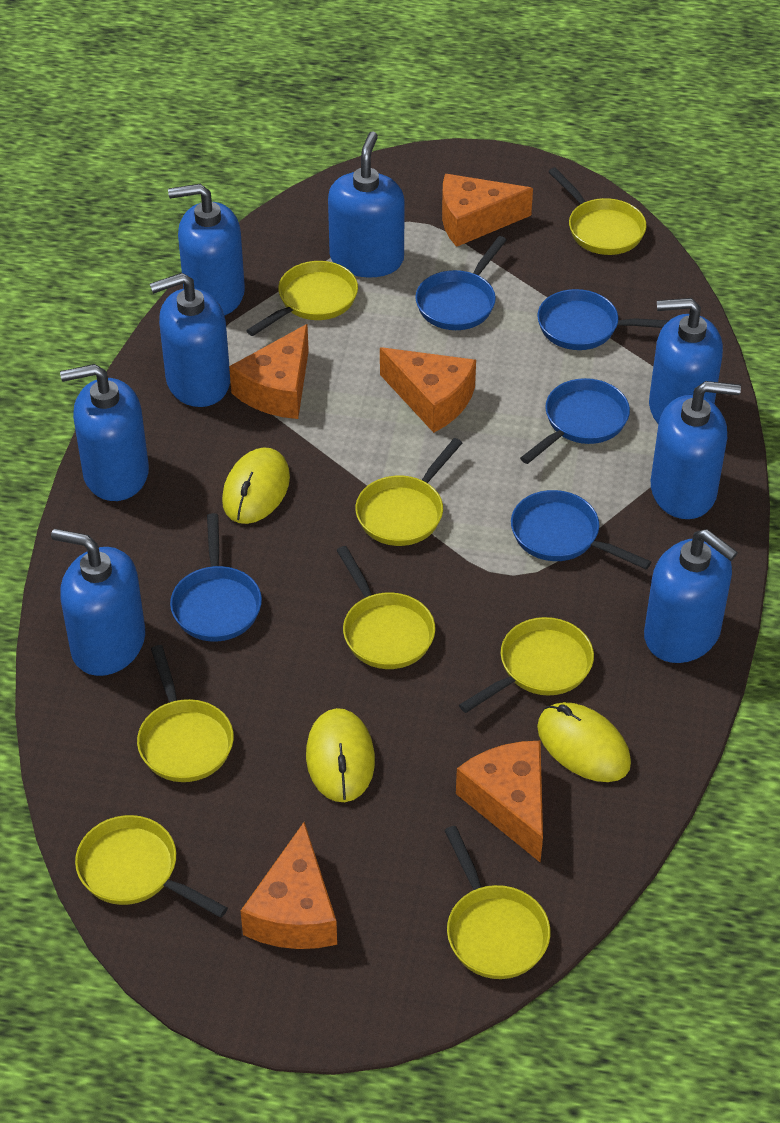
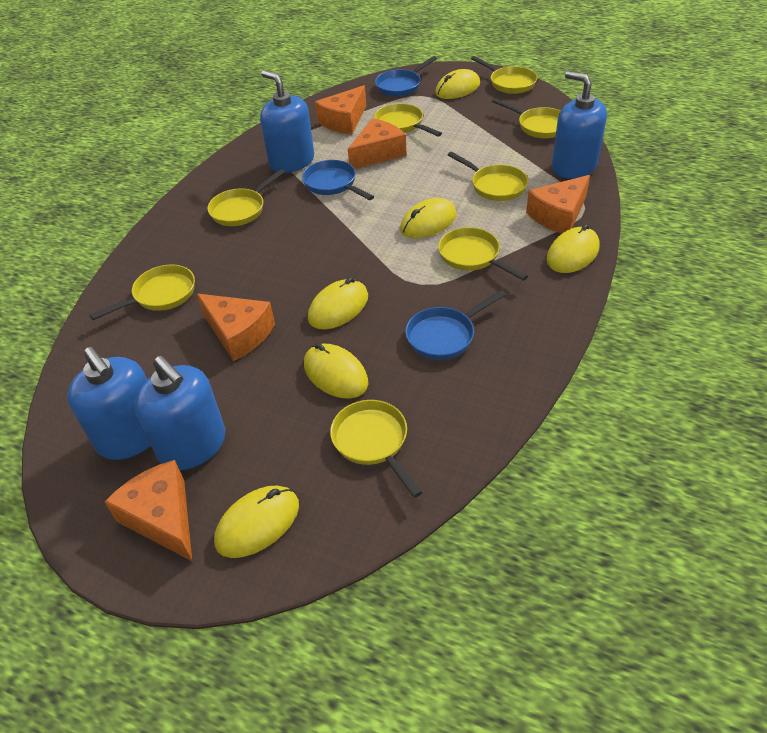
blue pan: 5 -> 3
blue soap dispenser: 8 -> 4
yellow mouse: 3 -> 6

